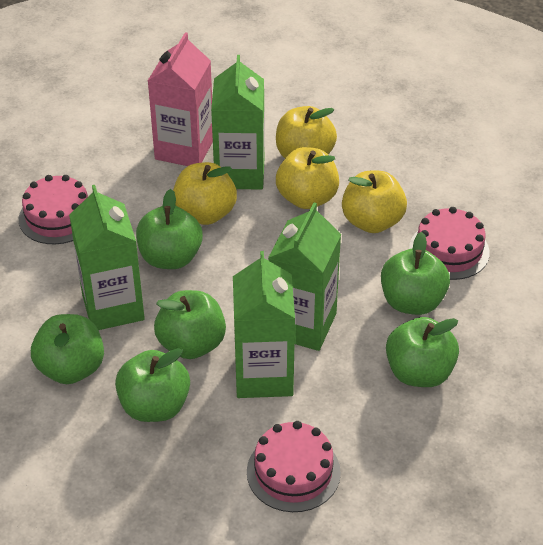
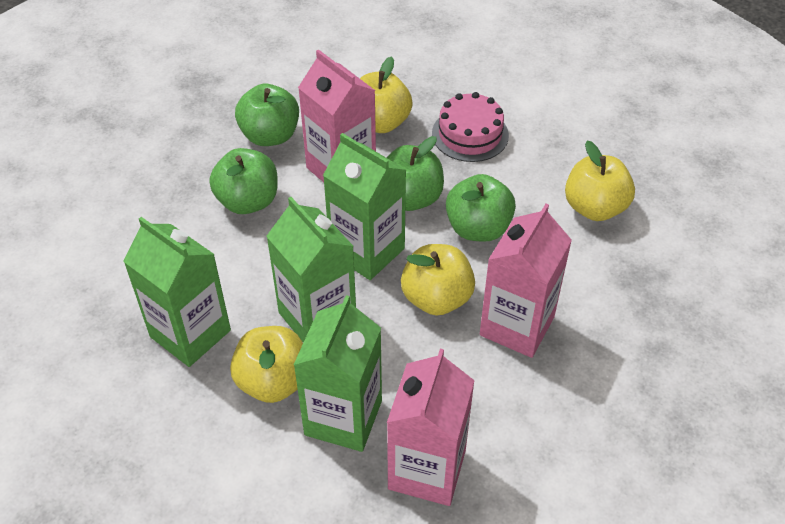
green apple: 6 -> 4
pink cake: 3 -> 1
pink carton: 1 -> 3

